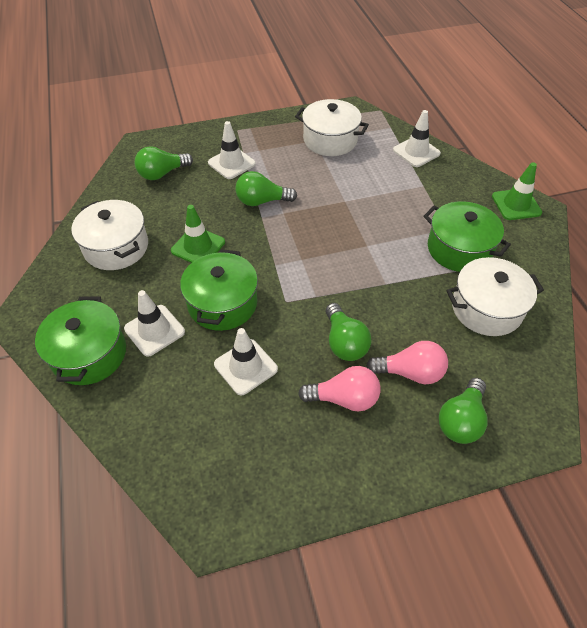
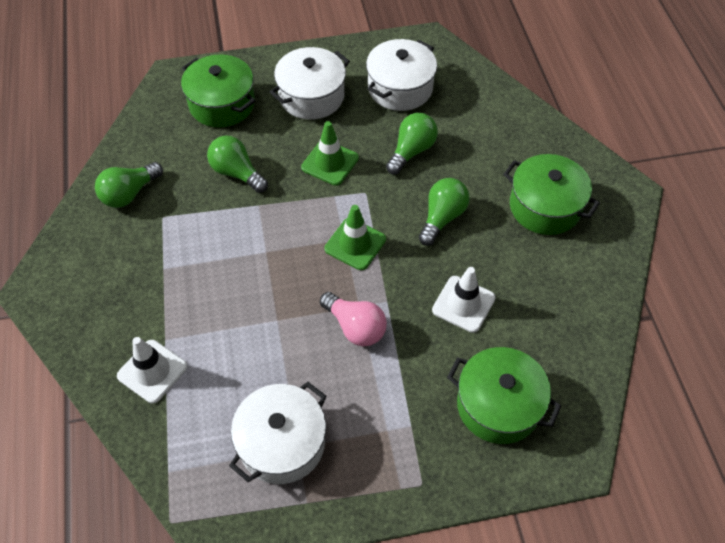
pink light bulb: 2 -> 1
white traffic cone: 4 -> 2

